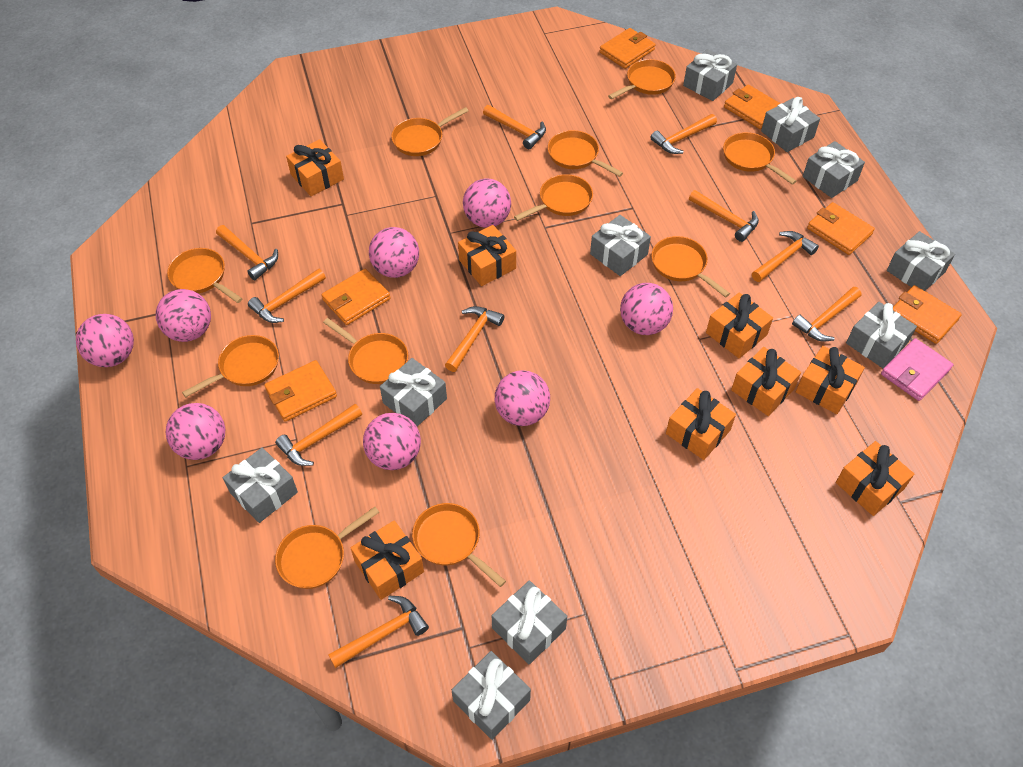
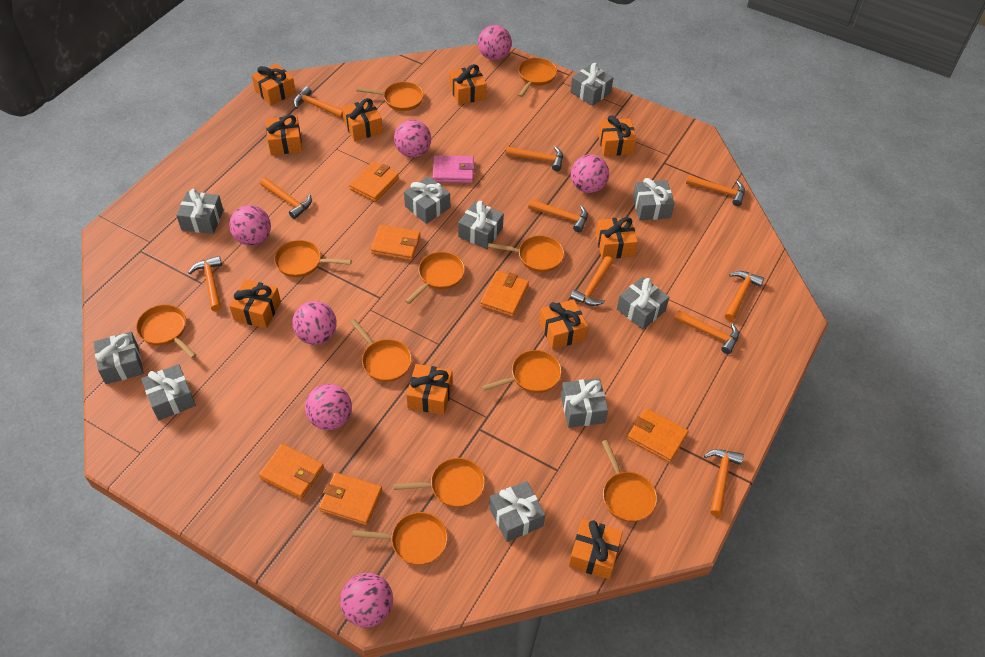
orange gift: 8 -> 10
pink ball: 8 -> 7

